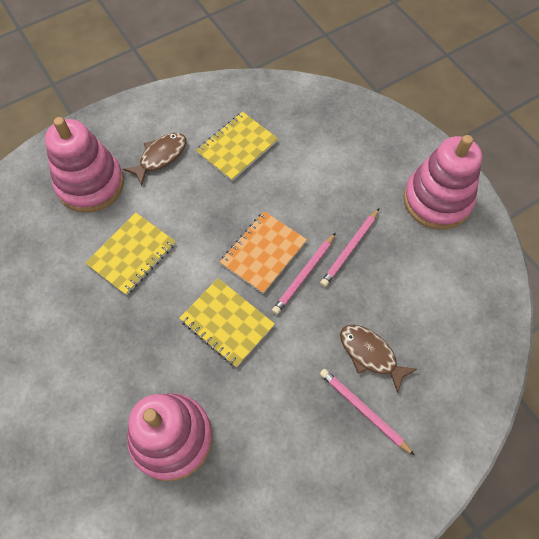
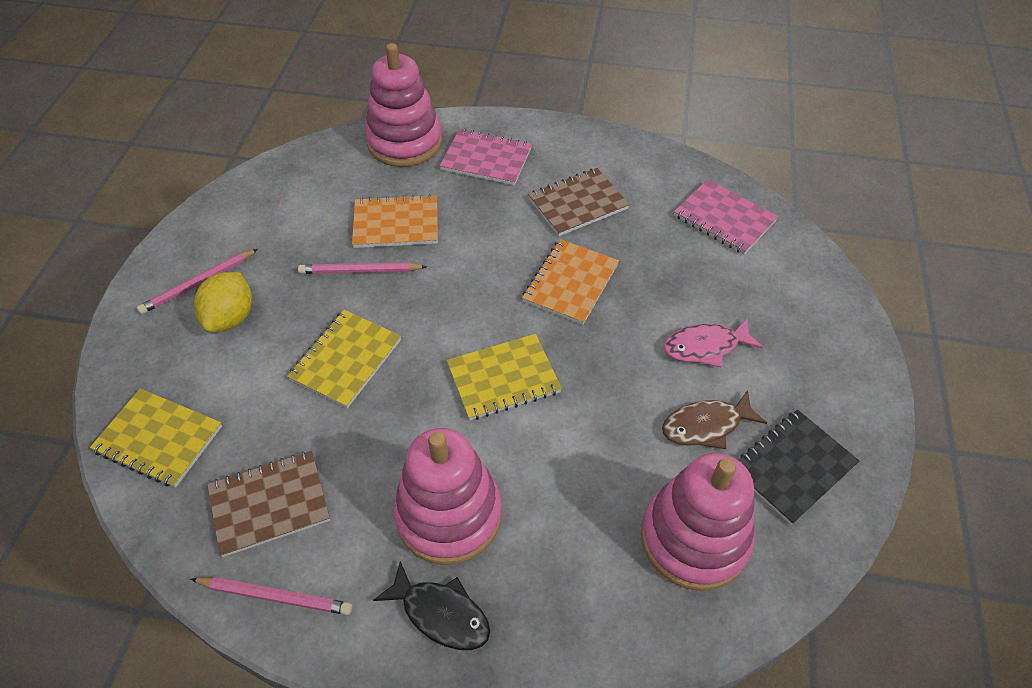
black fish: 0 -> 1
black notebook: 0 -> 1
brown fish: 2 -> 1
brown notebook: 0 -> 2
orange notebook: 1 -> 2
pink fish: 0 -> 1
pink notebook: 0 -> 2
yellow lemon: 0 -> 1

